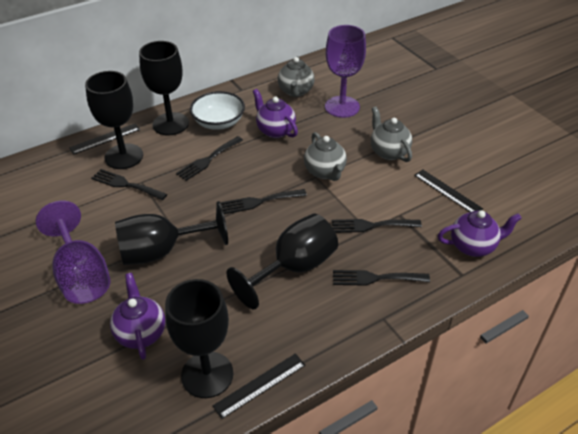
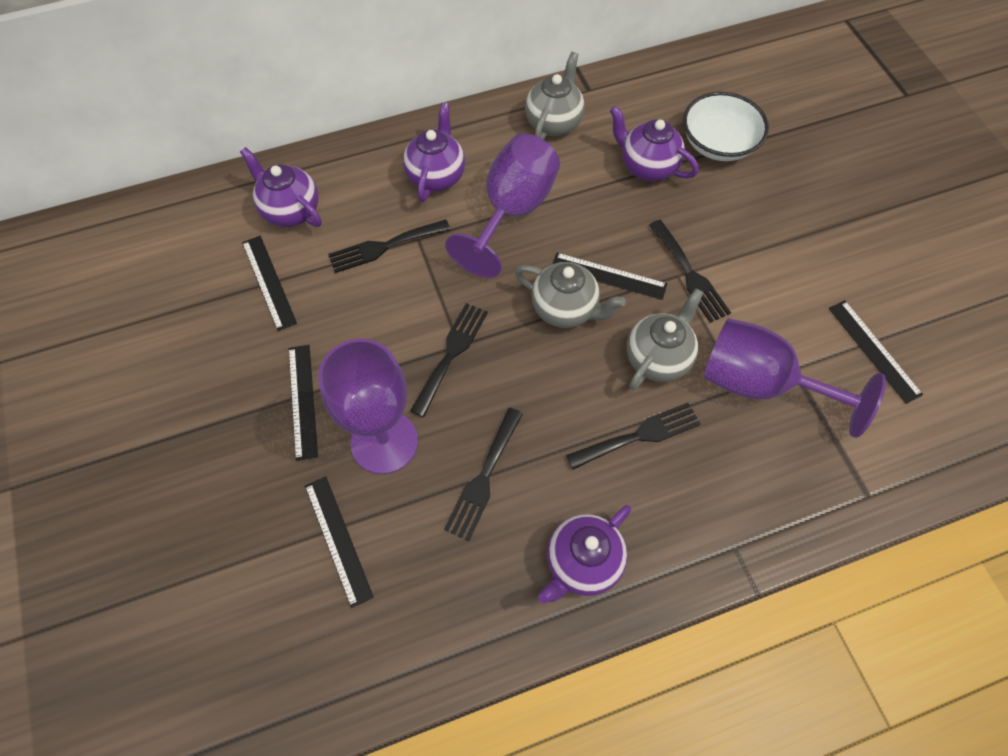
black goblet: 5 -> 0
black ruler: 3 -> 5
purple goblet: 2 -> 3
purple teapot: 3 -> 4

